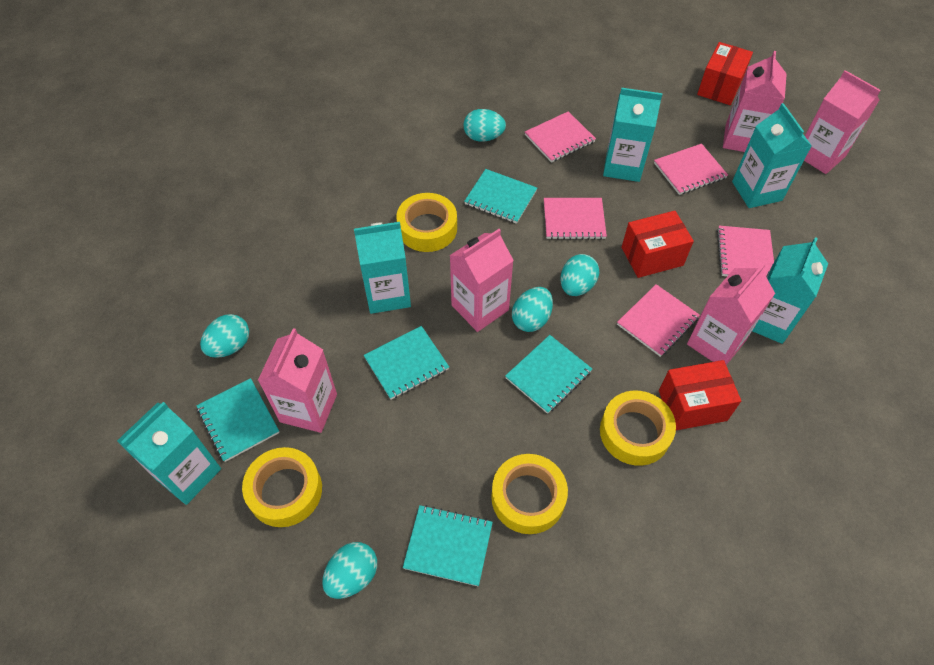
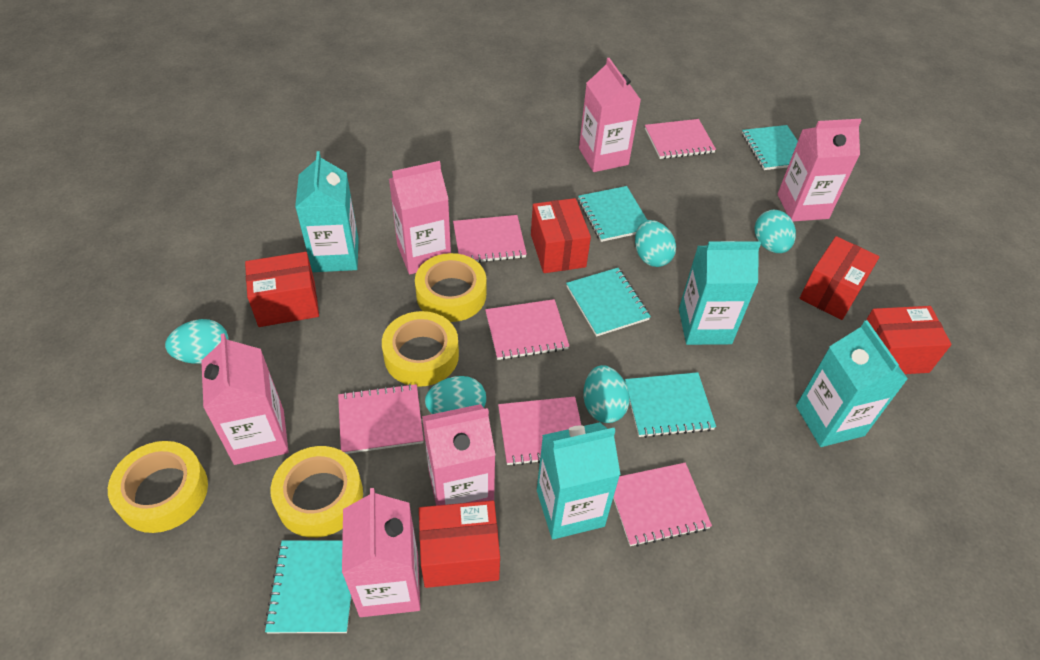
pink carton: 5 -> 6
pink notebook: 5 -> 6
red box: 3 -> 5
turquoise carton: 5 -> 4

